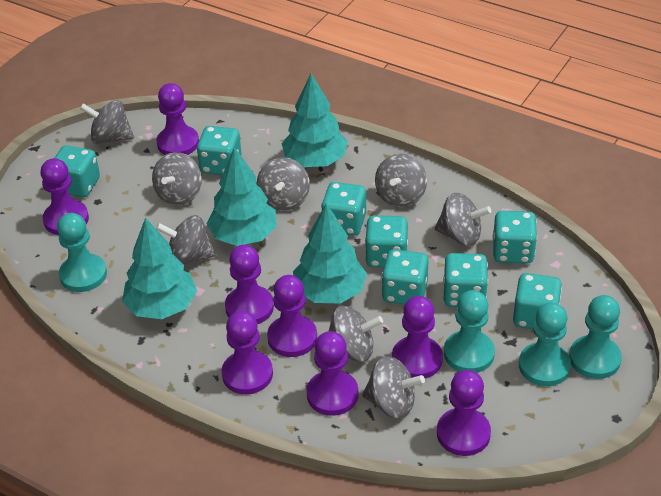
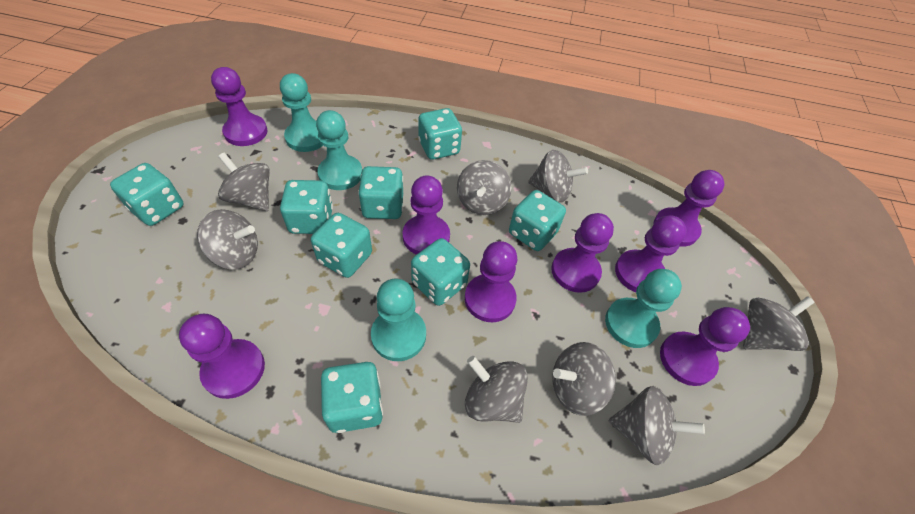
turquoise tree: 4 -> 0

